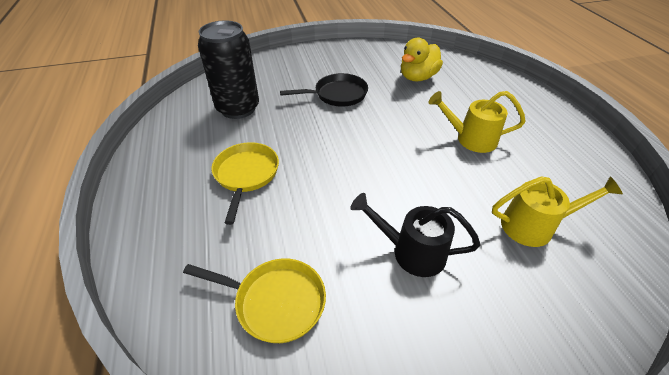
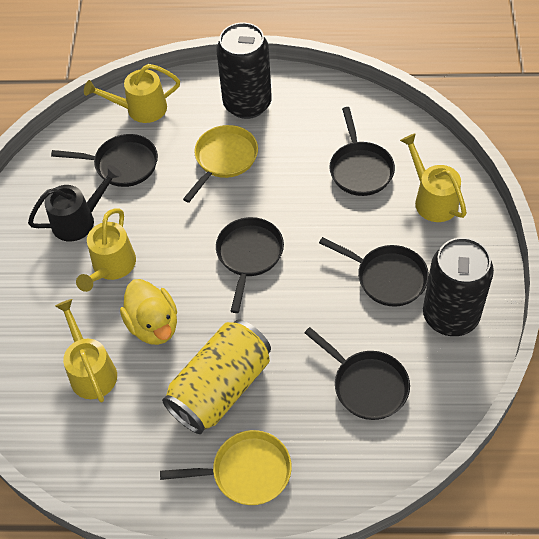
black can: 1 -> 2
black pan: 1 -> 5
yellow can: 0 -> 1
yellow watering can: 2 -> 4

